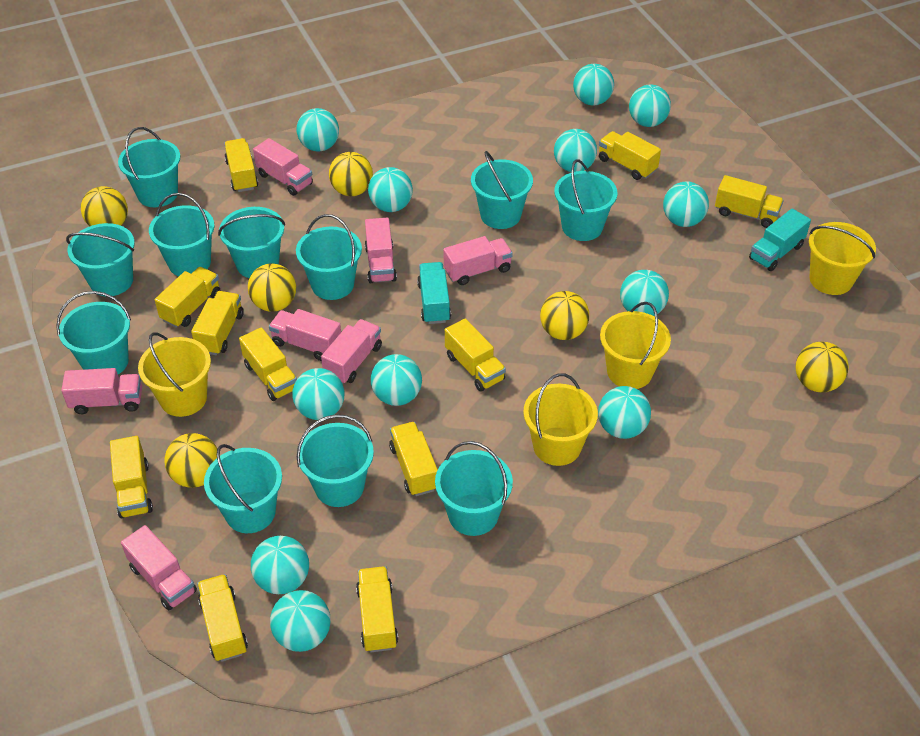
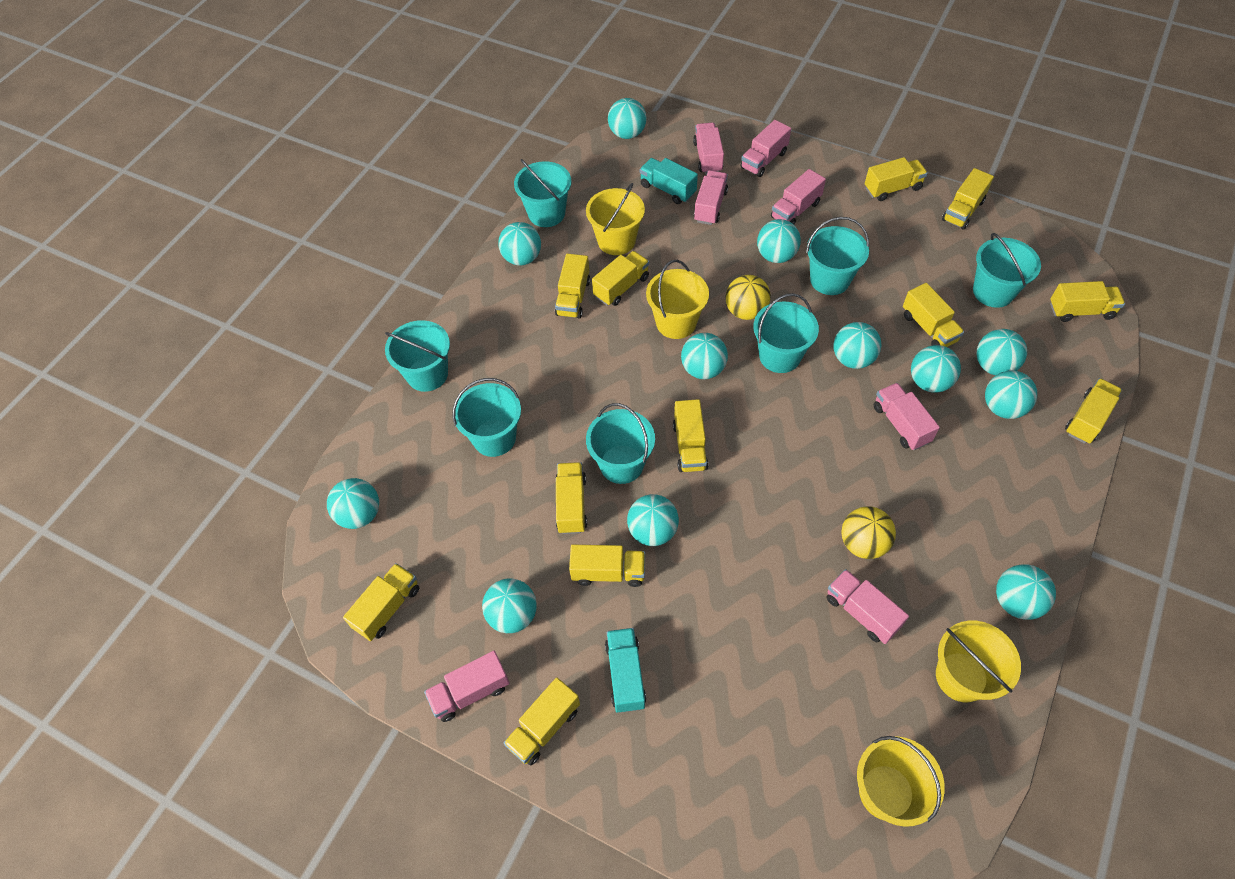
turquoise bucket: 11 -> 7
yellow ball: 6 -> 2
yellow truck: 11 -> 12

